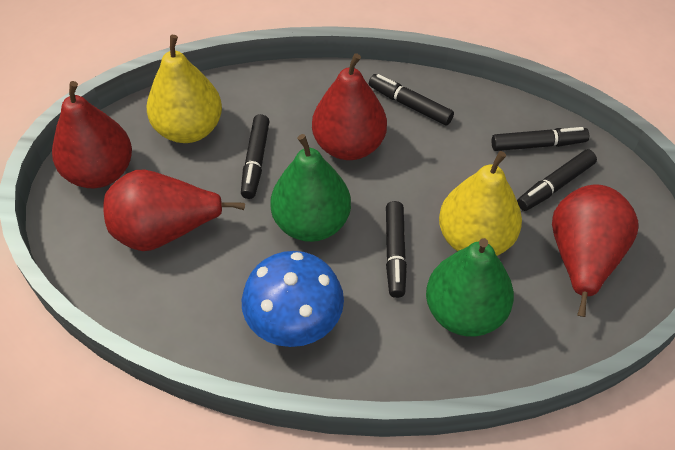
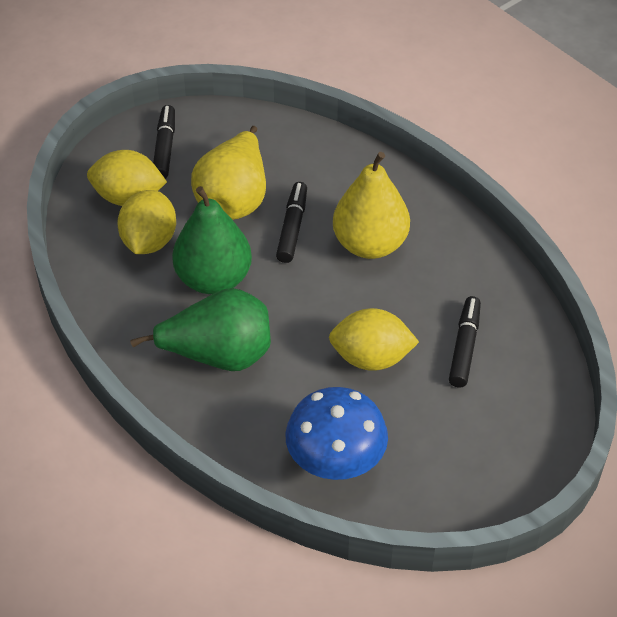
black marker: 5 -> 3
red pear: 4 -> 0
yellow lemon: 0 -> 3

